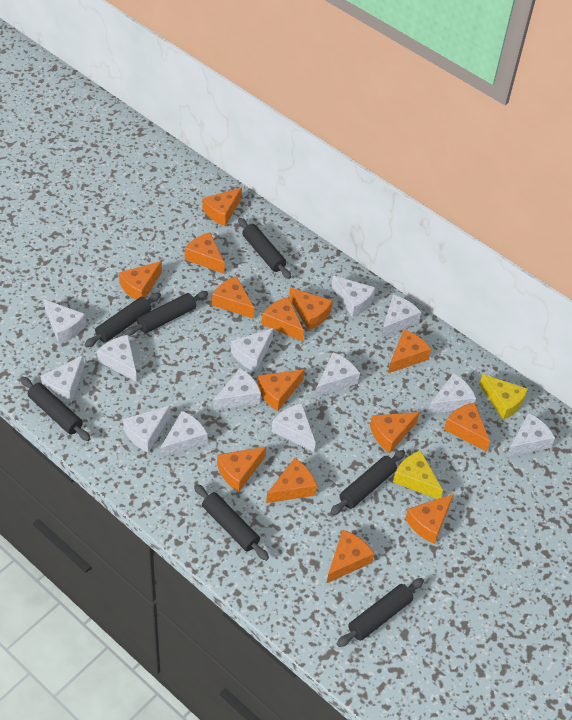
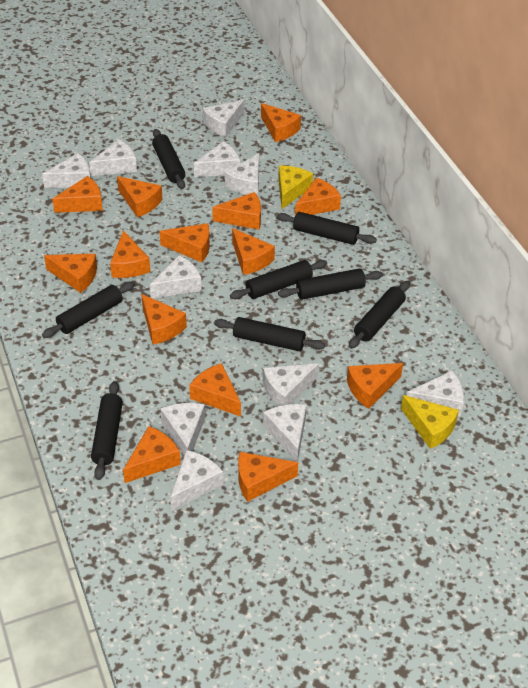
black rolling pin: 7 -> 8
white cheese: 13 -> 11

